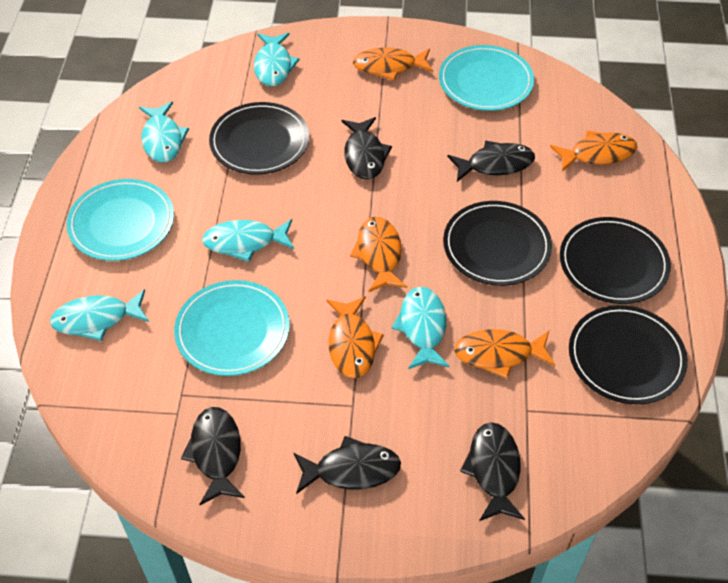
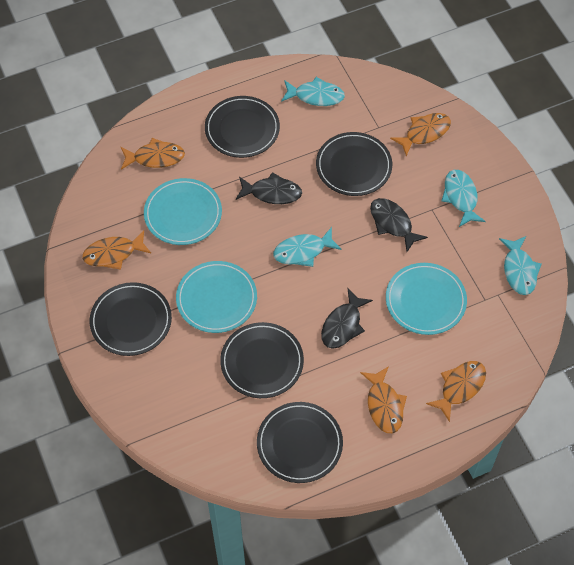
black fish: 5 -> 3
black plate: 4 -> 5
turquoise fish: 5 -> 4

